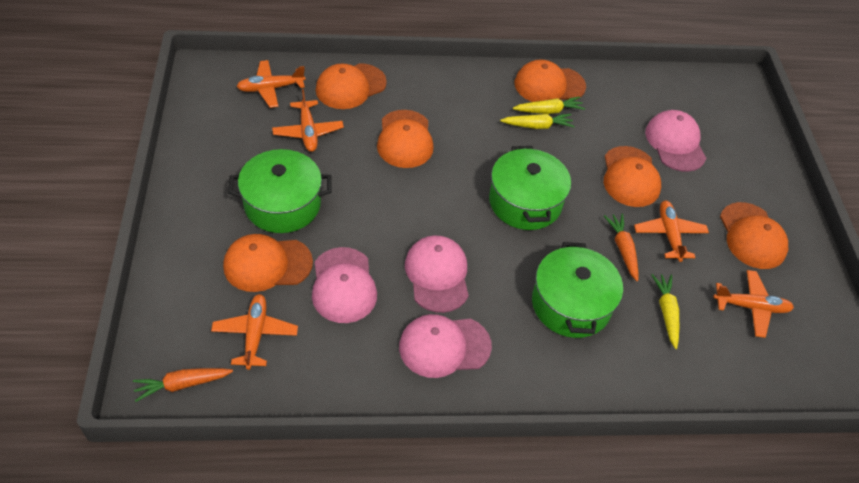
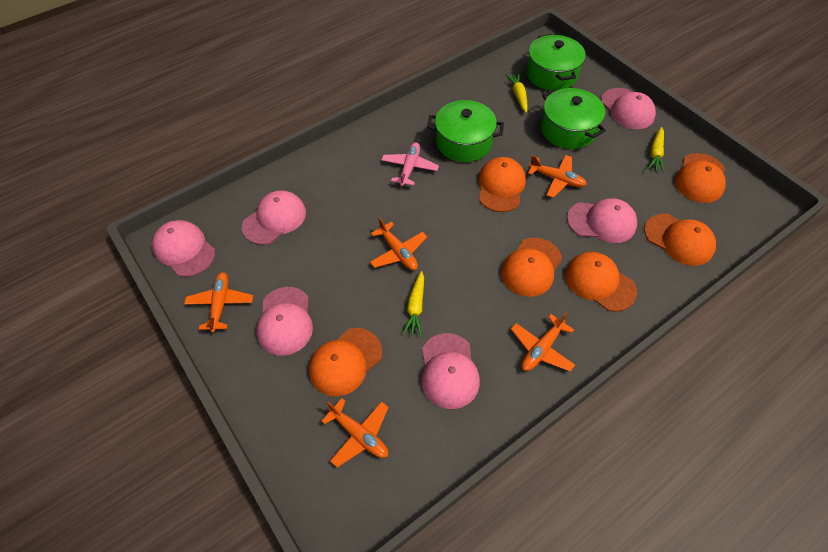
orange carrot: 2 -> 0
pink cap: 4 -> 6
pink plane: 0 -> 1

